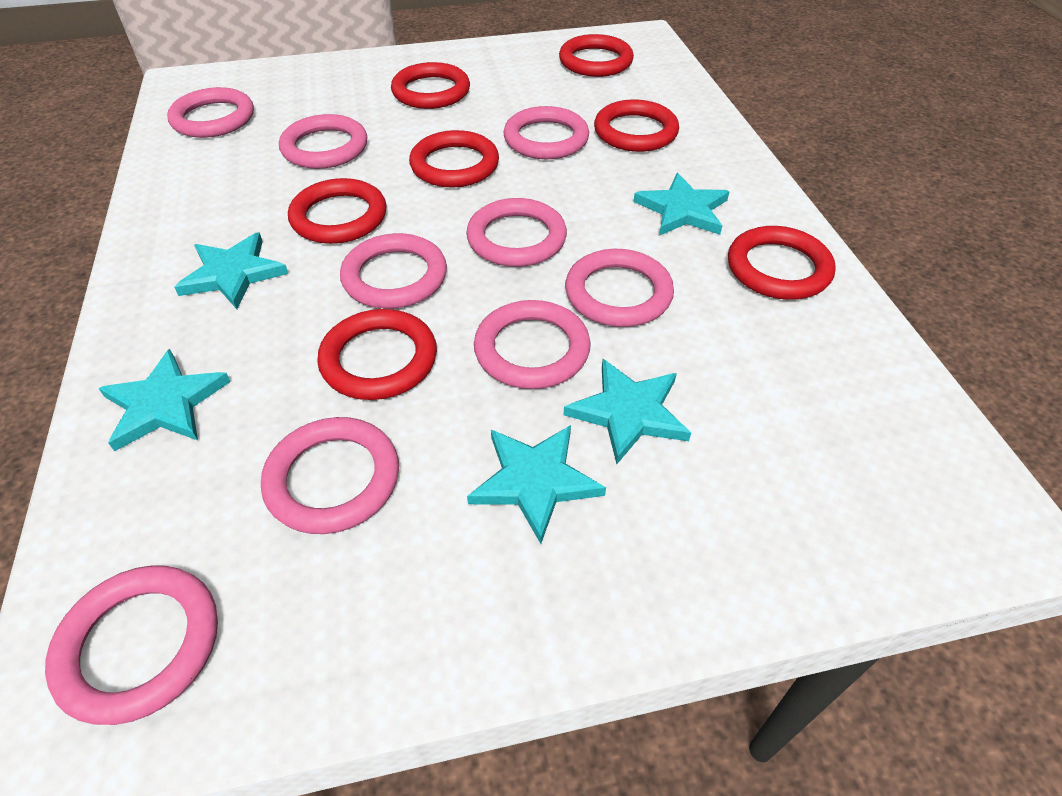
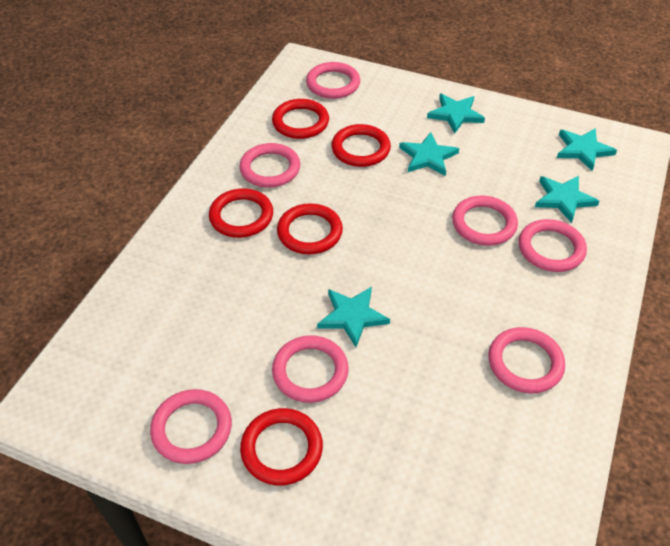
pink ring: 9 -> 7
red ring: 7 -> 5

